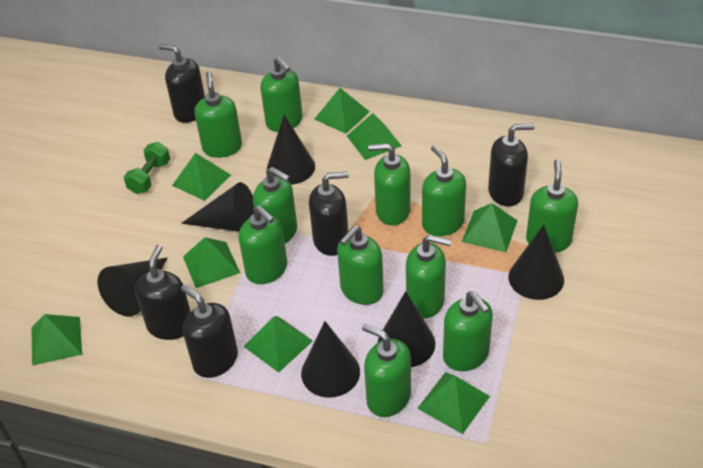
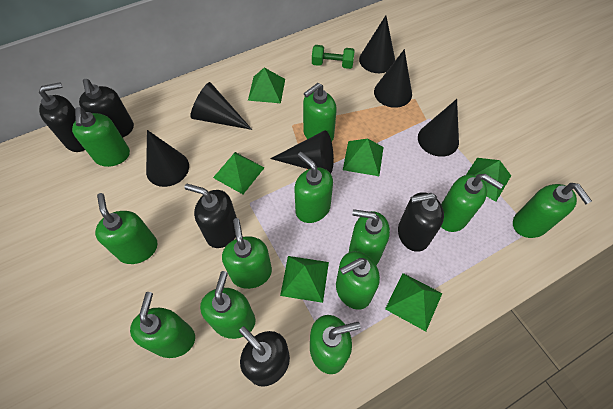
green pyramid: 8 -> 6
green soap dispenser: 11 -> 12

